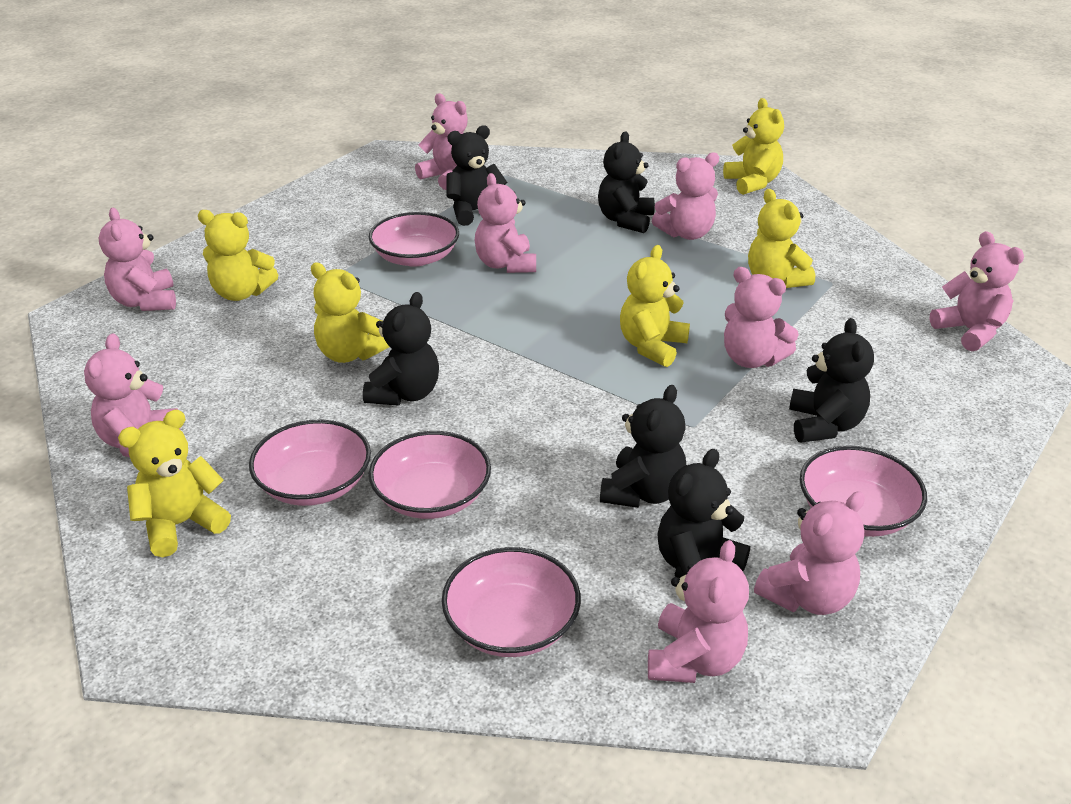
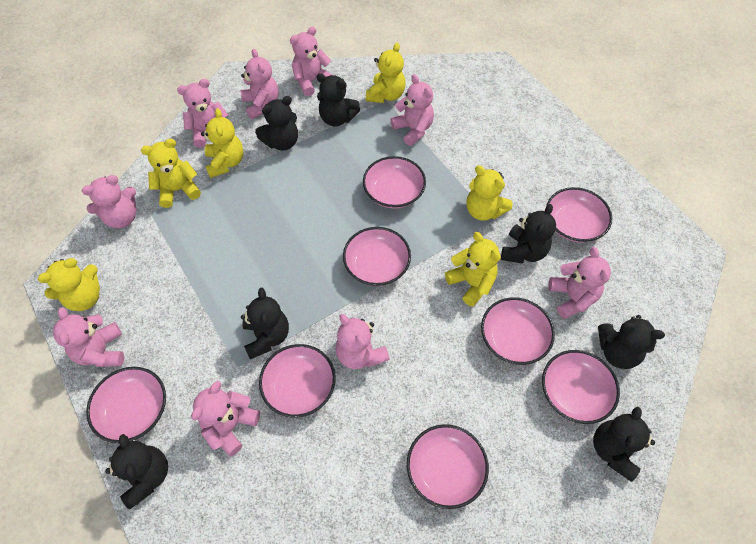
black teddy bear: 6 -> 7
pink bowl: 5 -> 8

